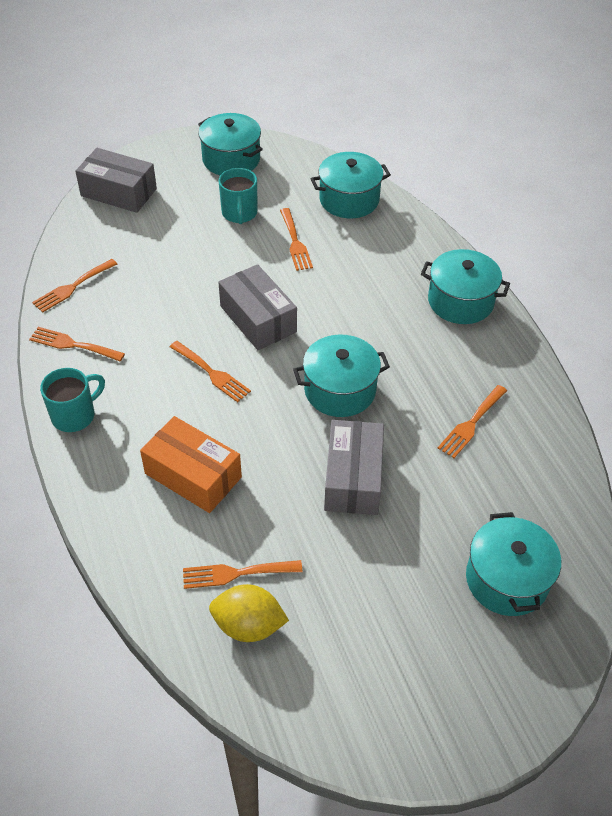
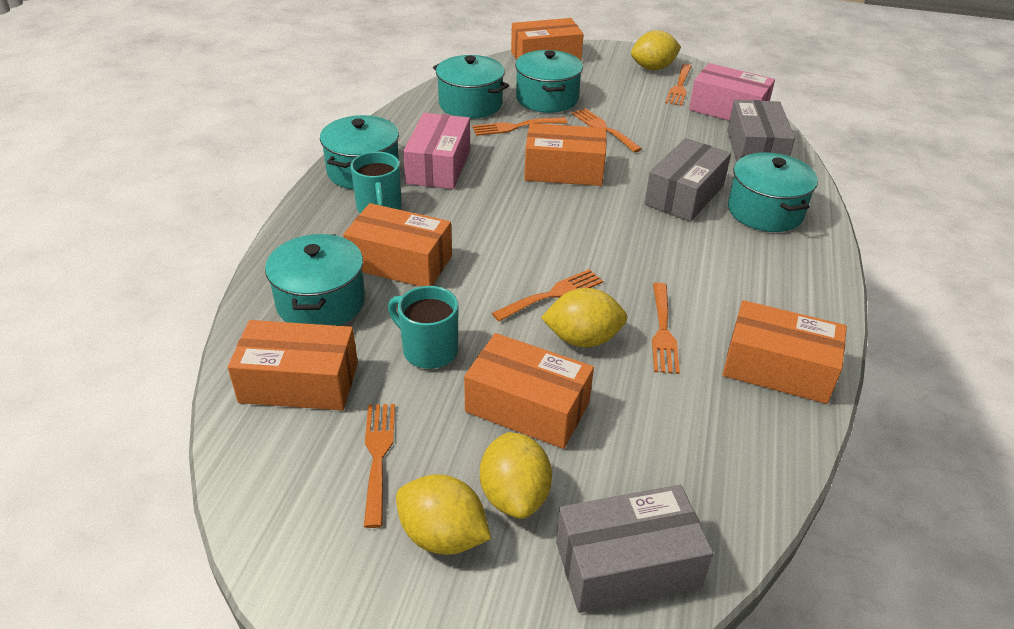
orange box: 1 -> 6
pink box: 0 -> 2
yellow lemon: 1 -> 4

